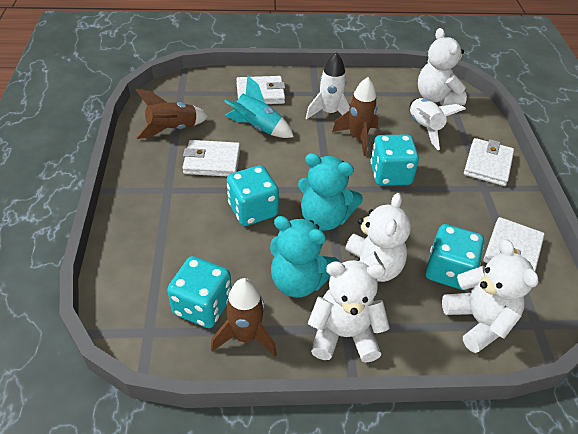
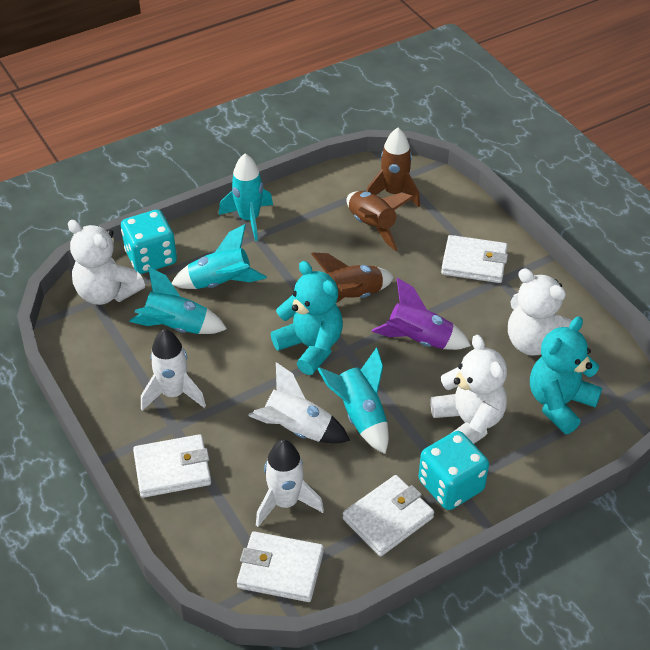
purple rocket: 0 -> 1
turquoise dice: 4 -> 2
turquoise rocket: 1 -> 4
white rocket: 2 -> 3
white teddy bear: 4 -> 3

